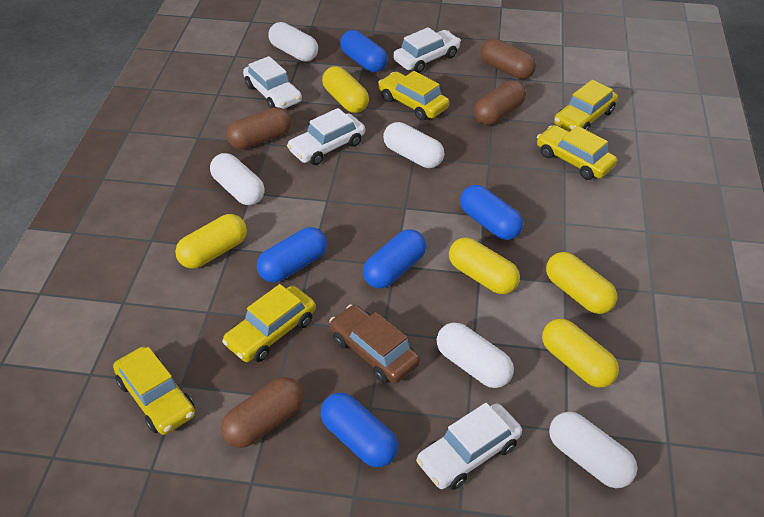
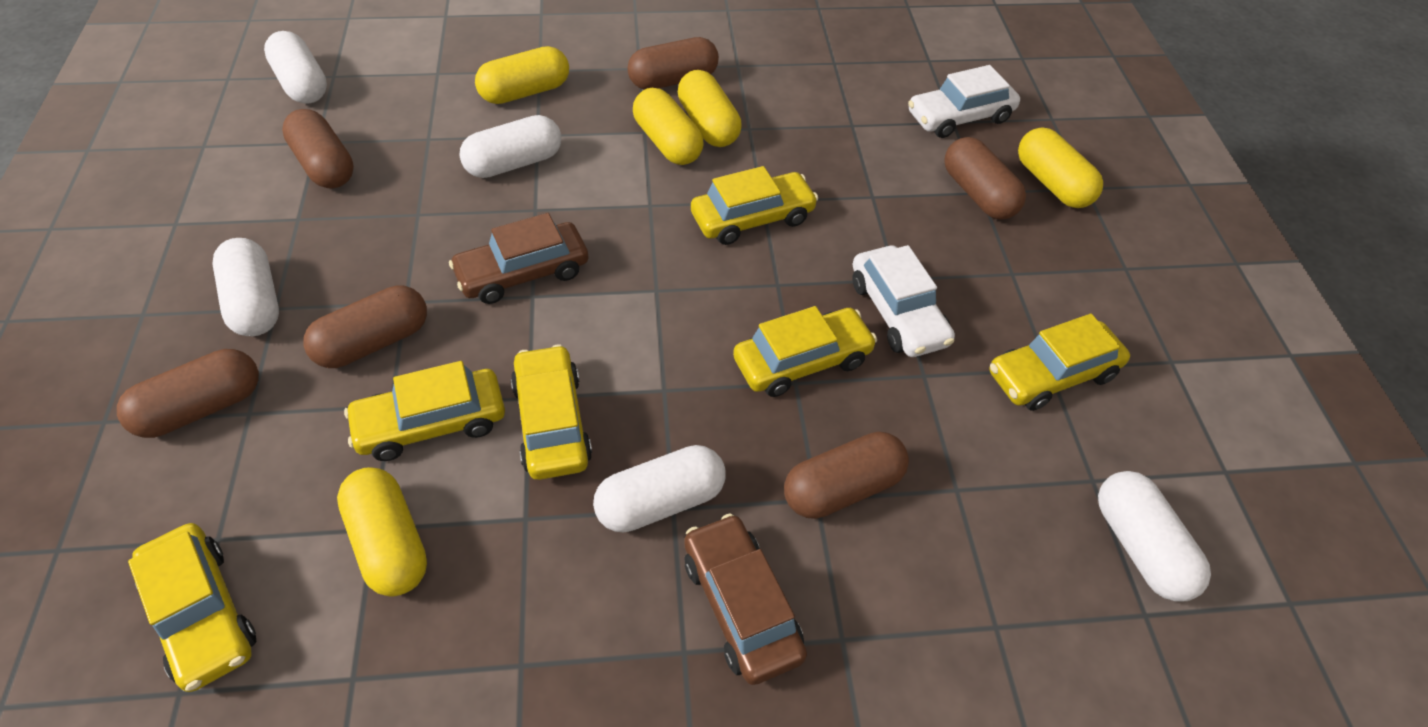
blue capsule: 5 -> 0
brown capsule: 4 -> 6
brown car: 1 -> 2
white car: 4 -> 2
yellow car: 5 -> 6

